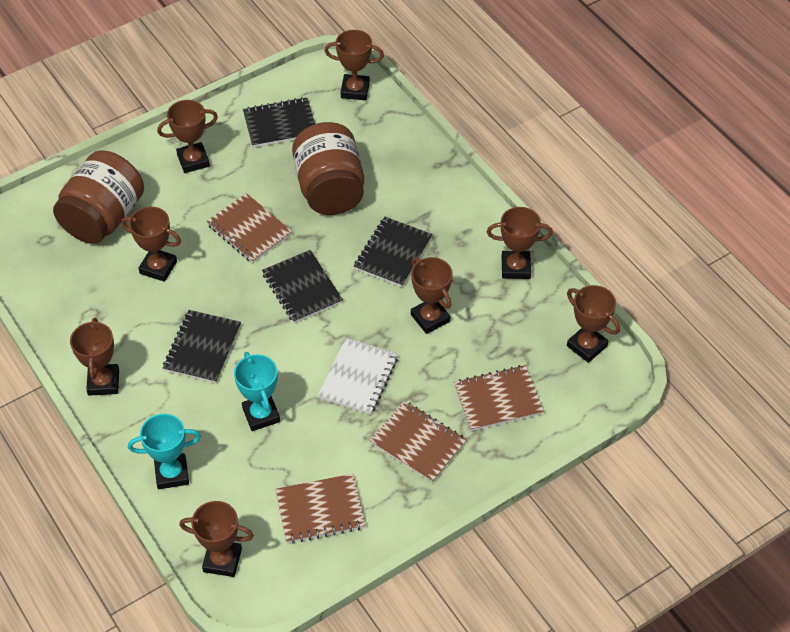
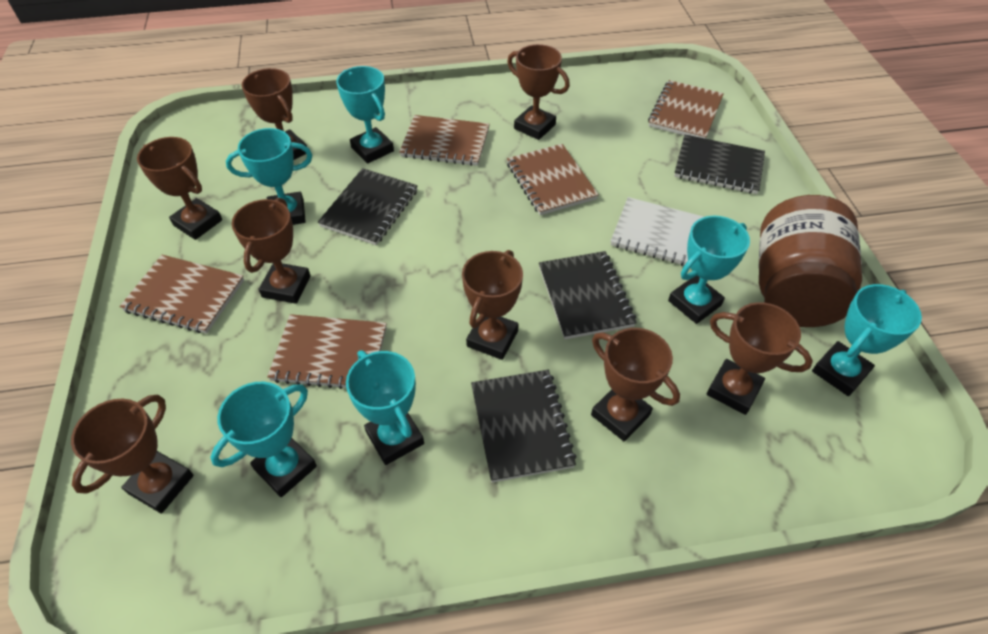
brown jar: 2 -> 1
brown notebook: 4 -> 5
turquoise trophy: 2 -> 6

